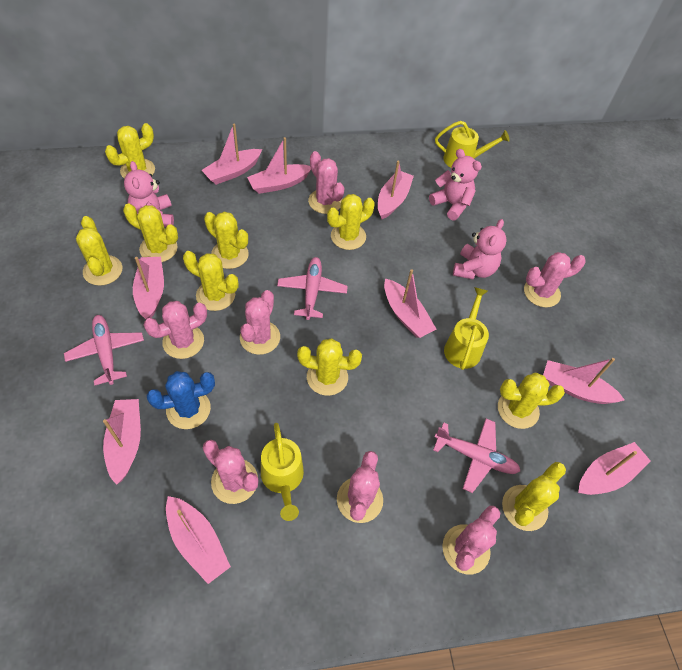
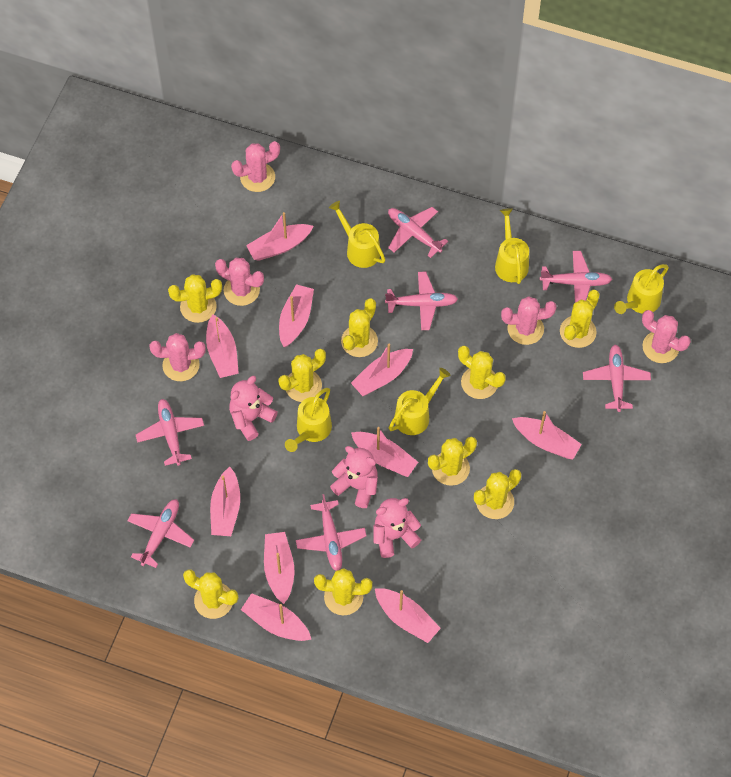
blue cactus: 1 -> 0
pink boat: 9 -> 10
pink cactus: 7 -> 5
pink plane: 3 -> 7
yellow watering can: 3 -> 5

